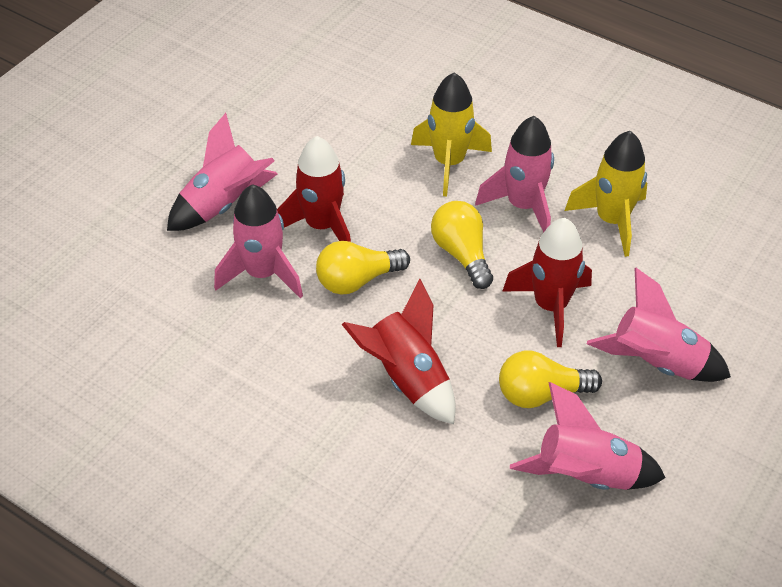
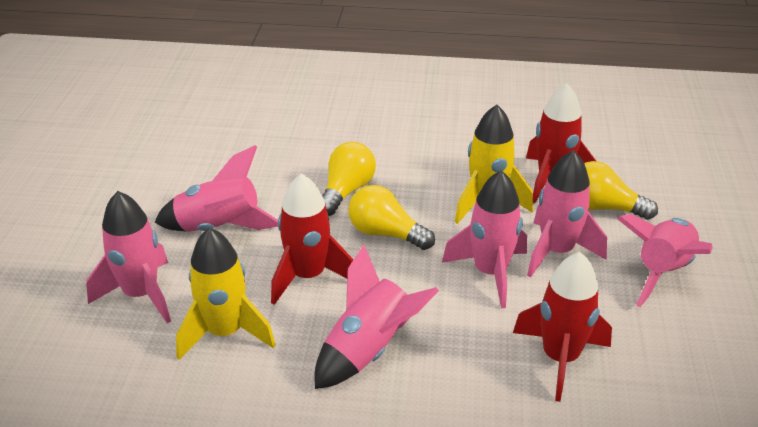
pink rocket: 5 -> 6

